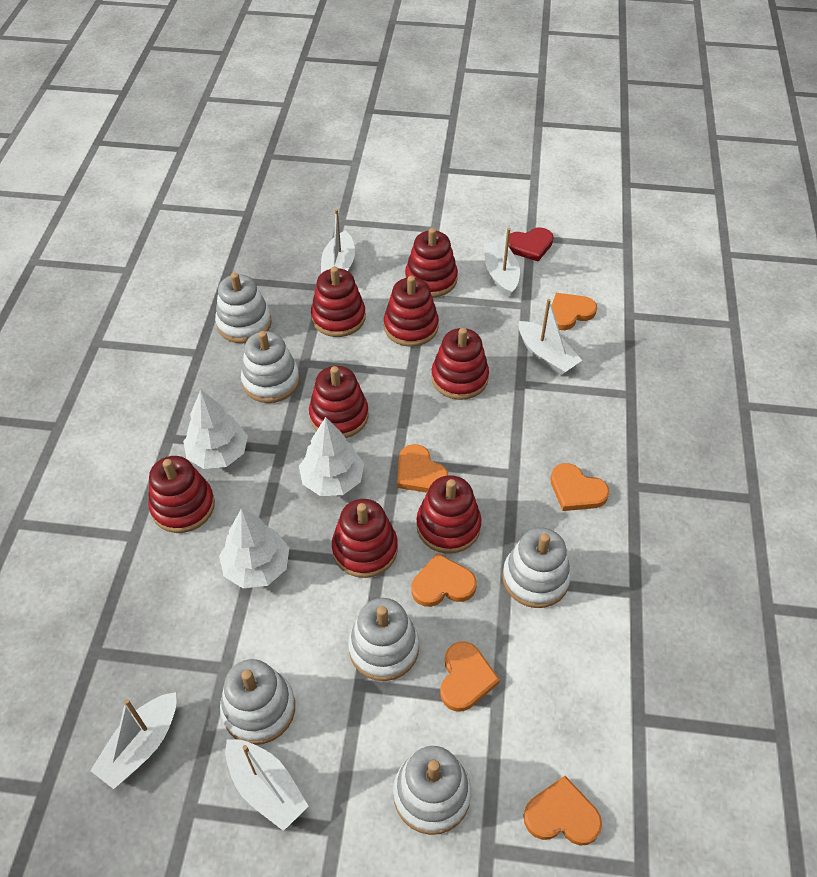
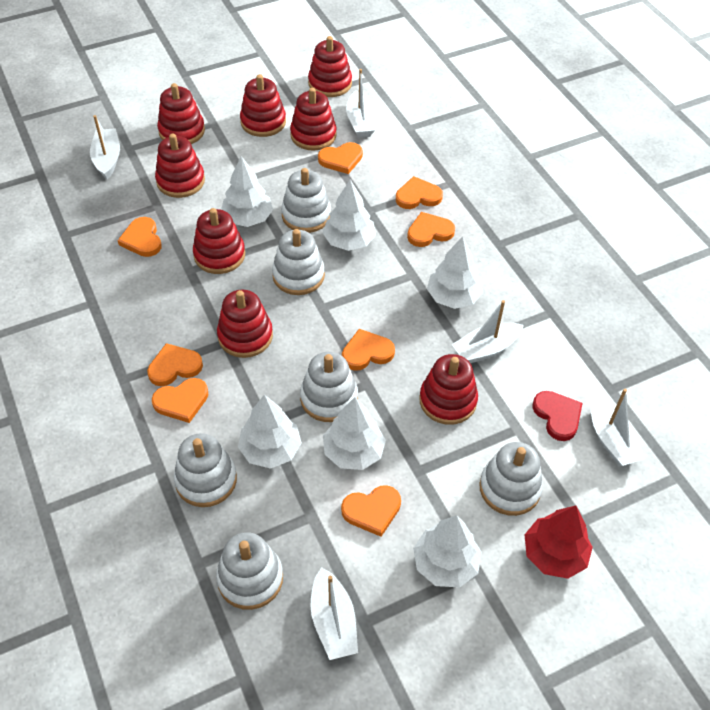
orange heart: 6 -> 8
red tree: 0 -> 1
white tree: 3 -> 6

